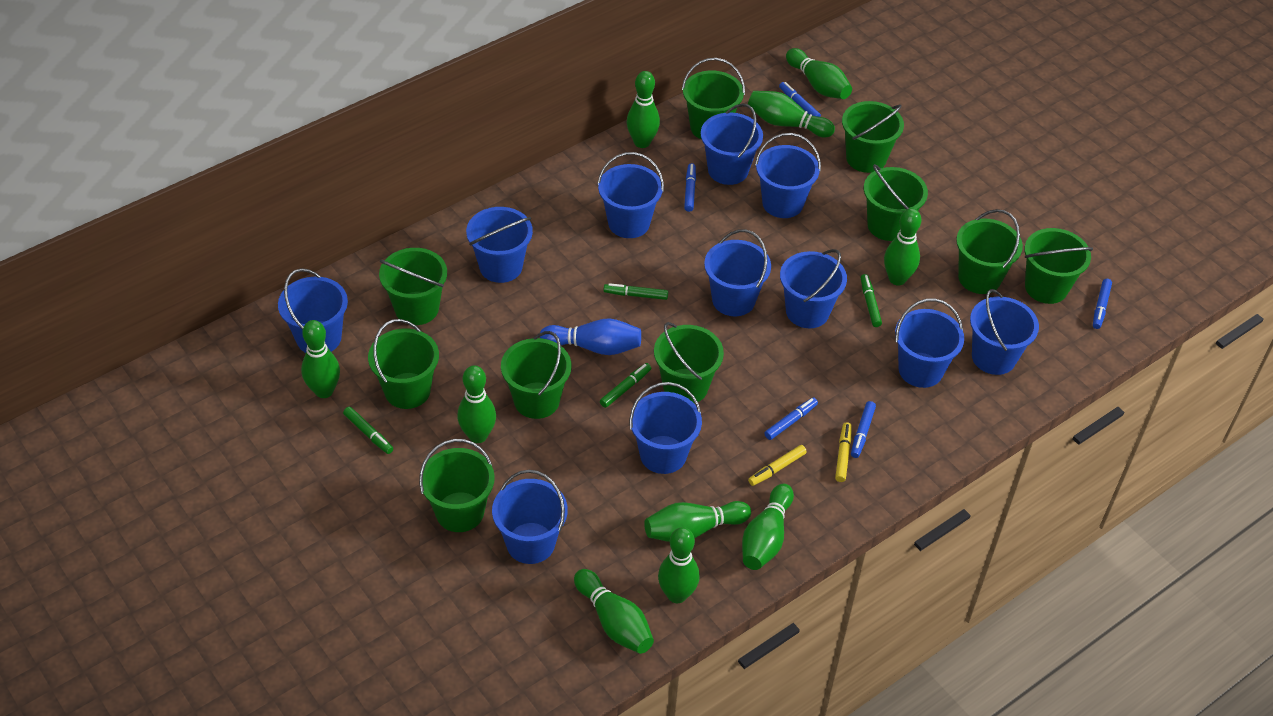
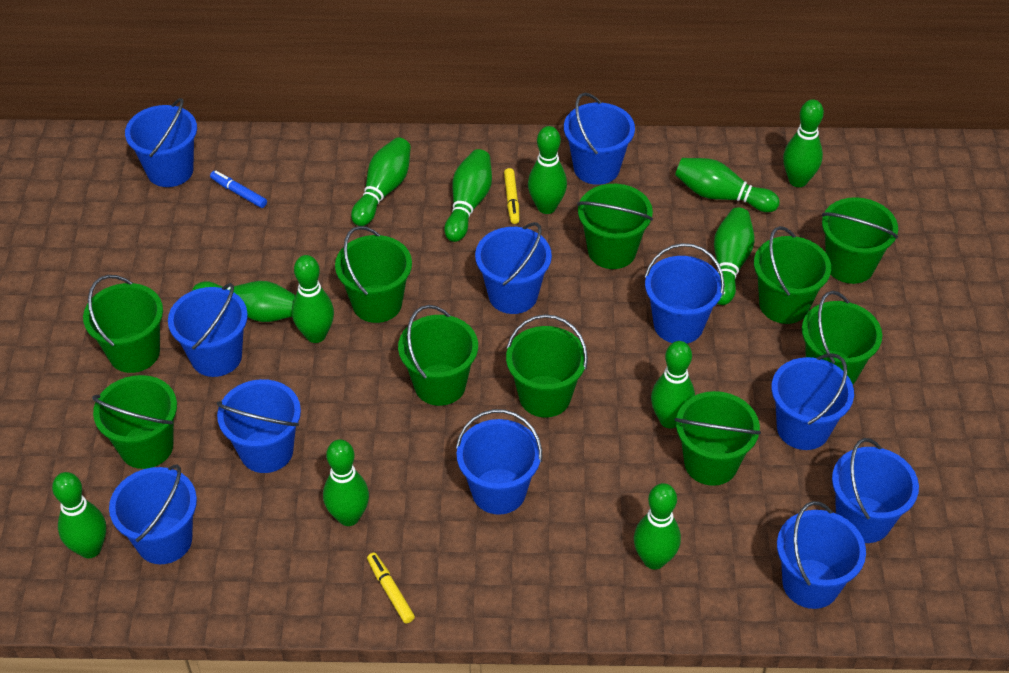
blue bowling pin: 1 -> 0
blue marker: 5 -> 1
green bowling pin: 10 -> 12
green marker: 4 -> 0

